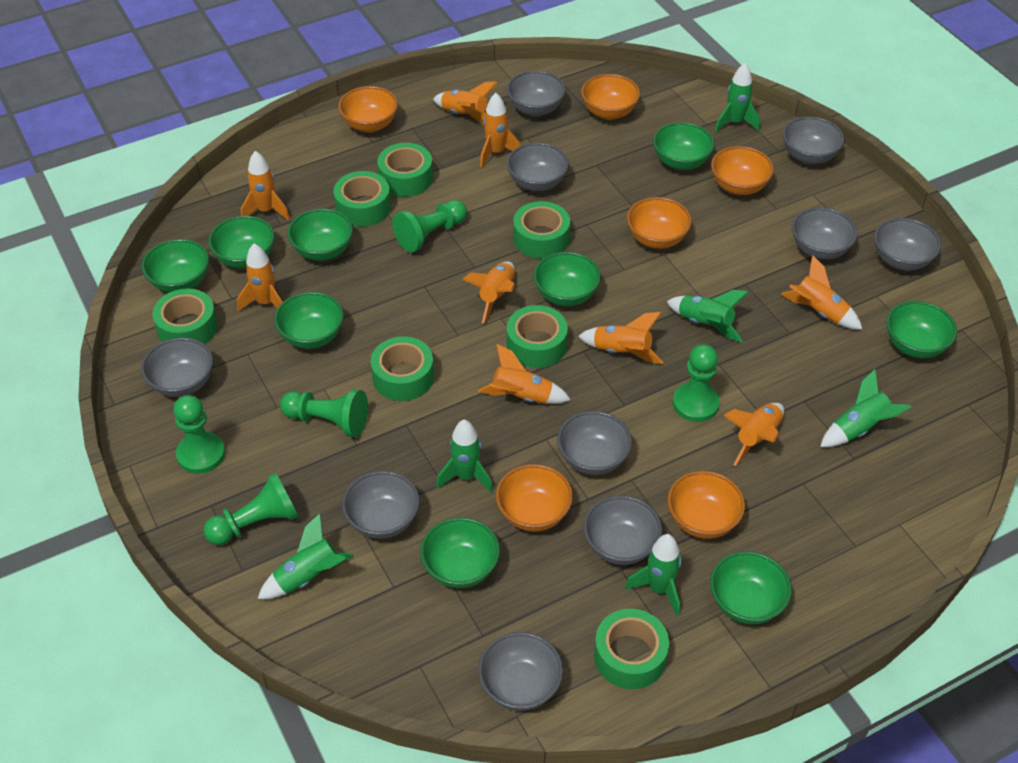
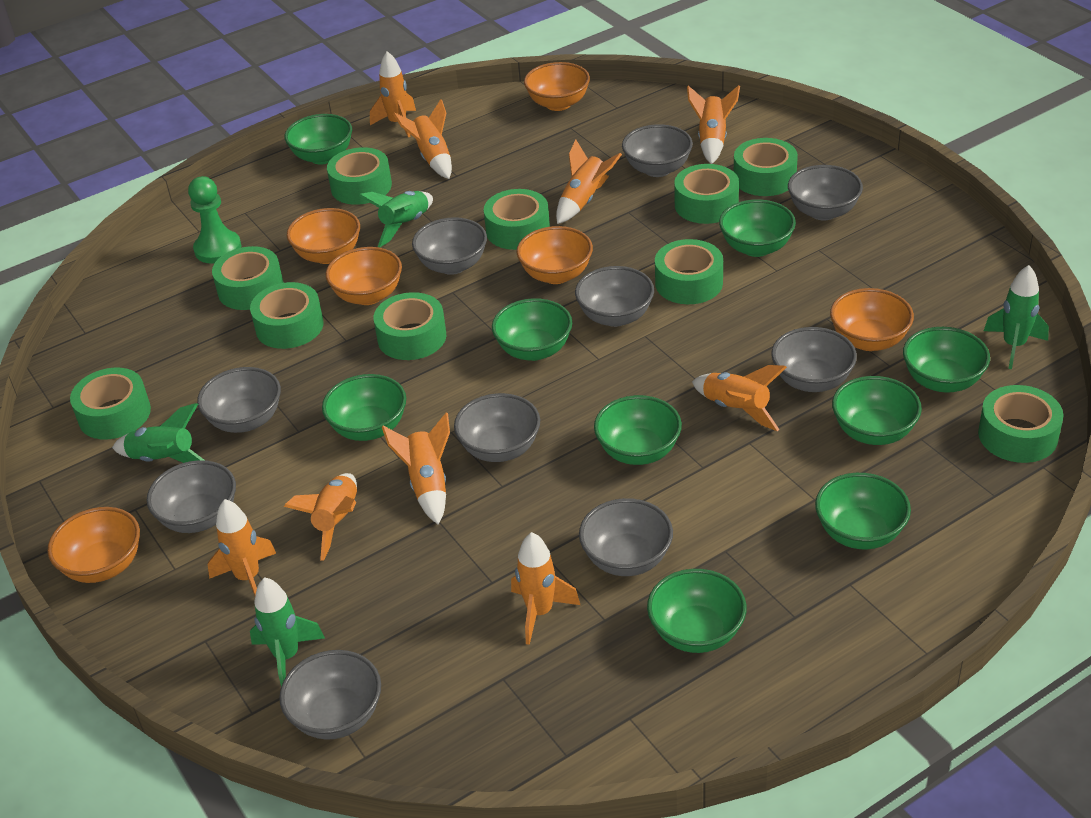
green pawn: 5 -> 1
green rocket: 6 -> 4
green tape: 7 -> 10

